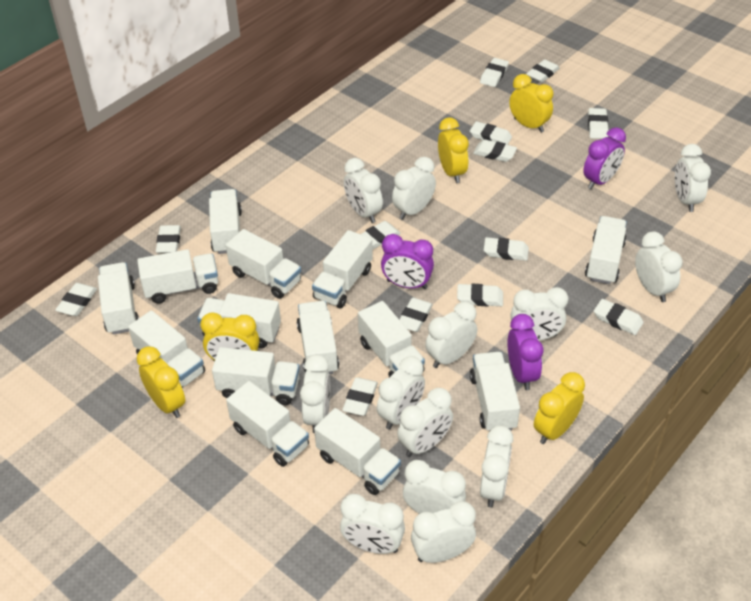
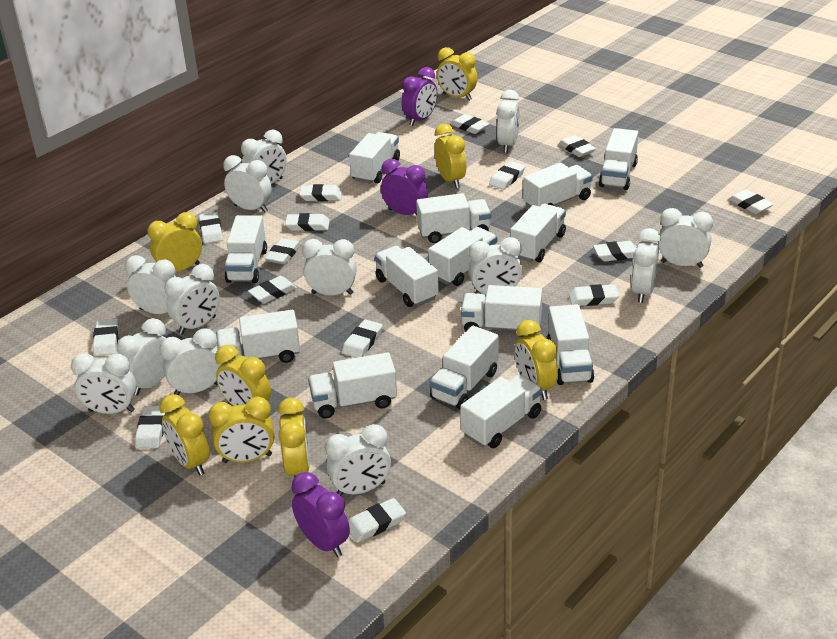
white eraser: 13 -> 15
yellow clock: 5 -> 8

